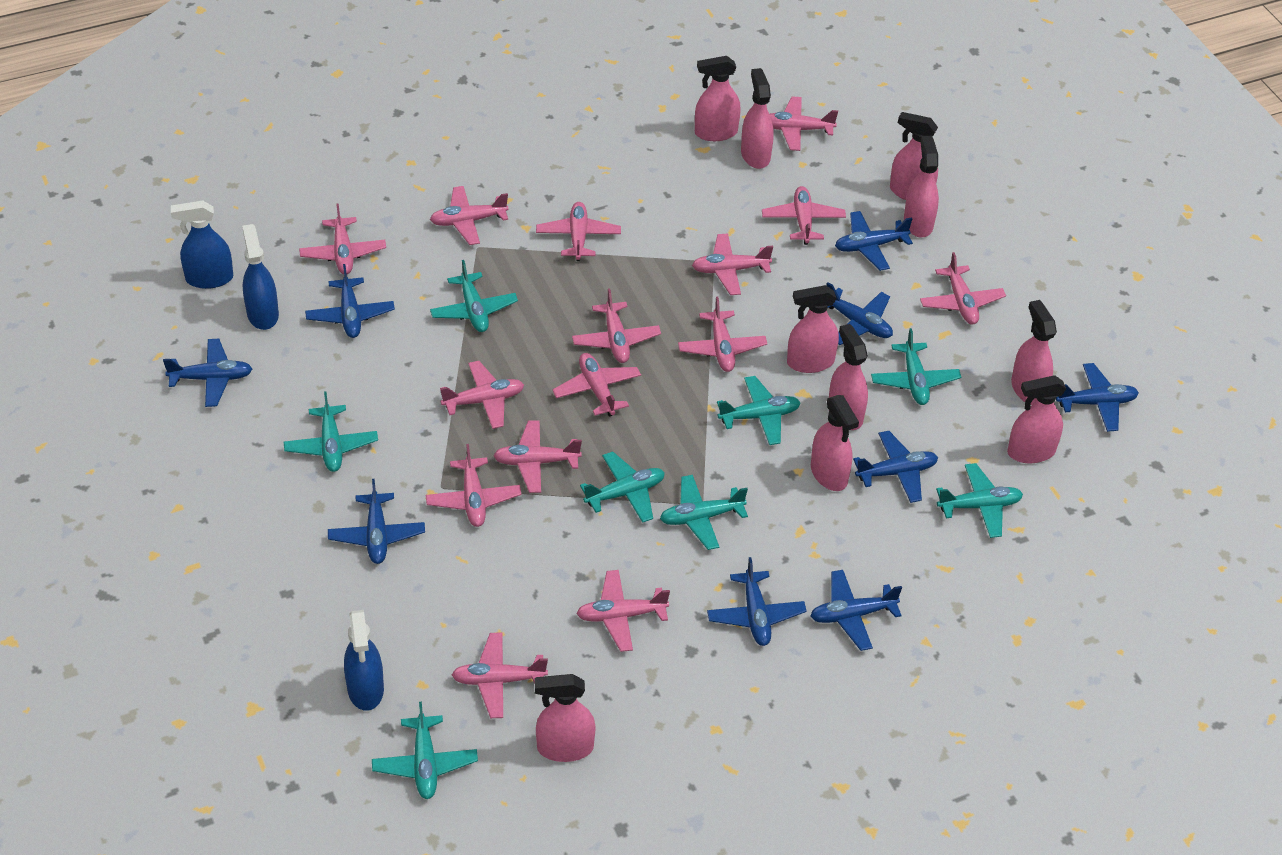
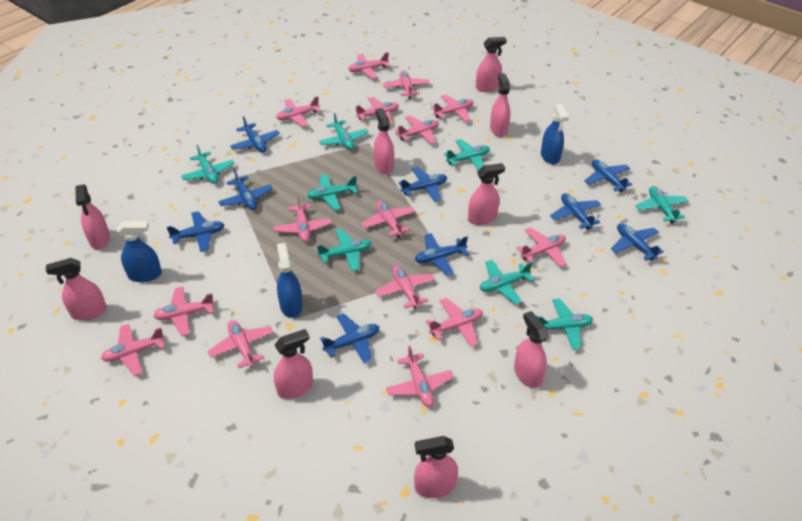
pink spray bottle: 10 -> 9

